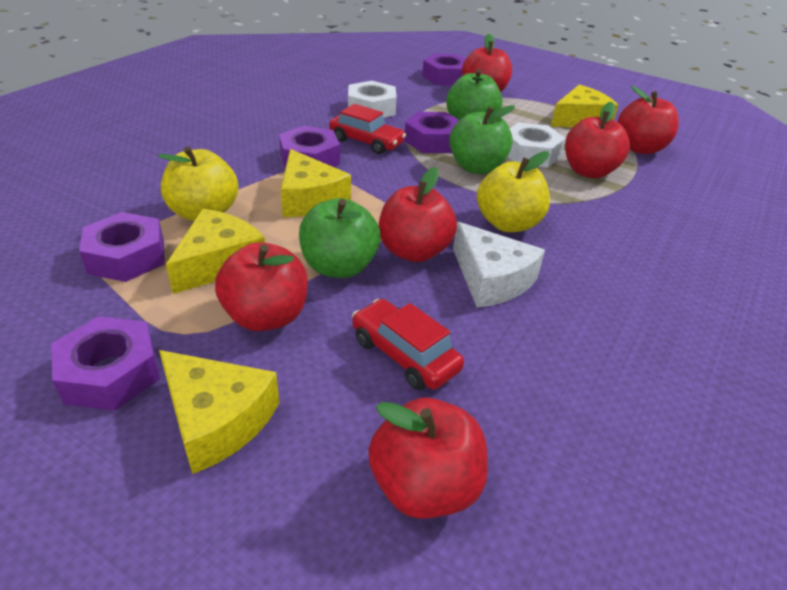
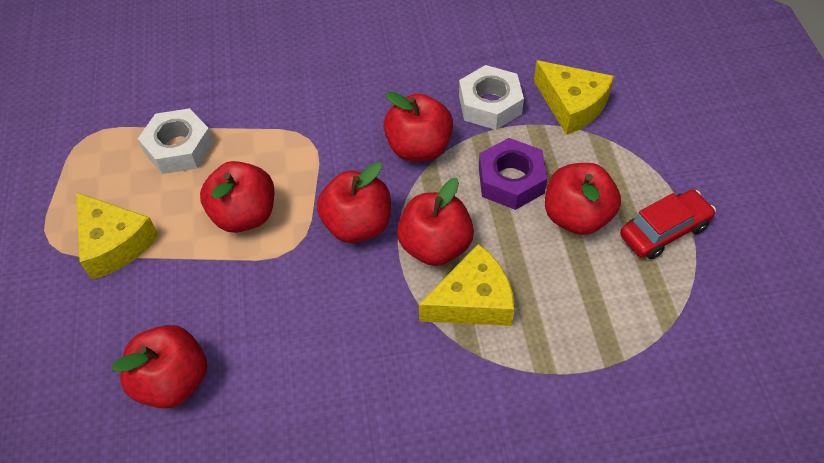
green apple: 3 -> 0
purple nut: 5 -> 1
red car: 2 -> 1
white cheese: 1 -> 0
yellow apple: 2 -> 0
yellow cheese: 4 -> 3

